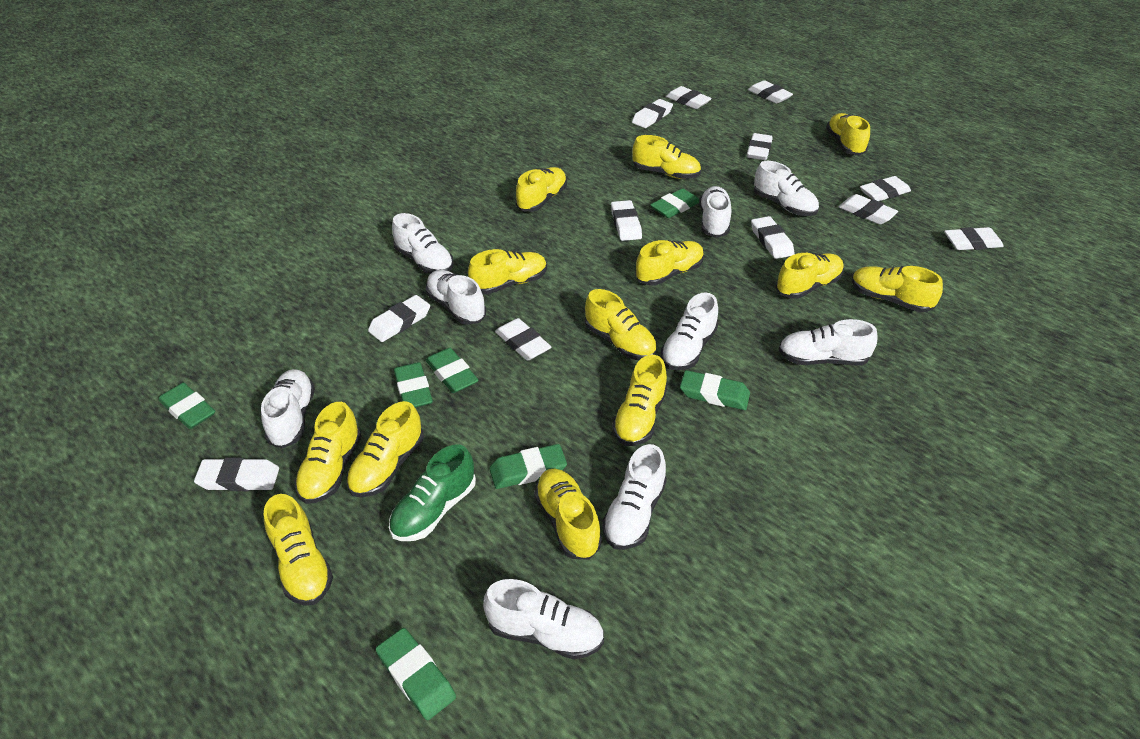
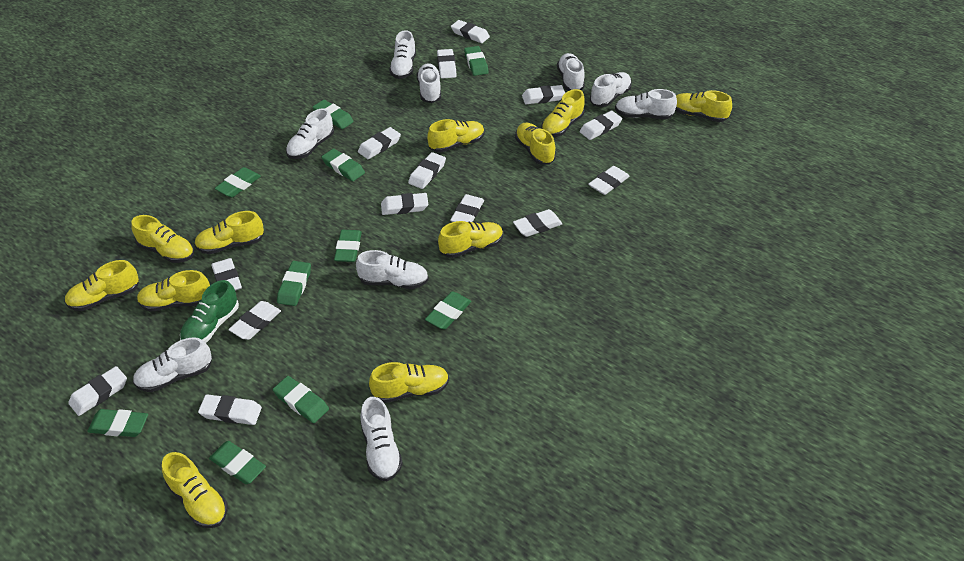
green eraser: 7 -> 10
white eraser: 12 -> 14
yellow shoe: 13 -> 11

